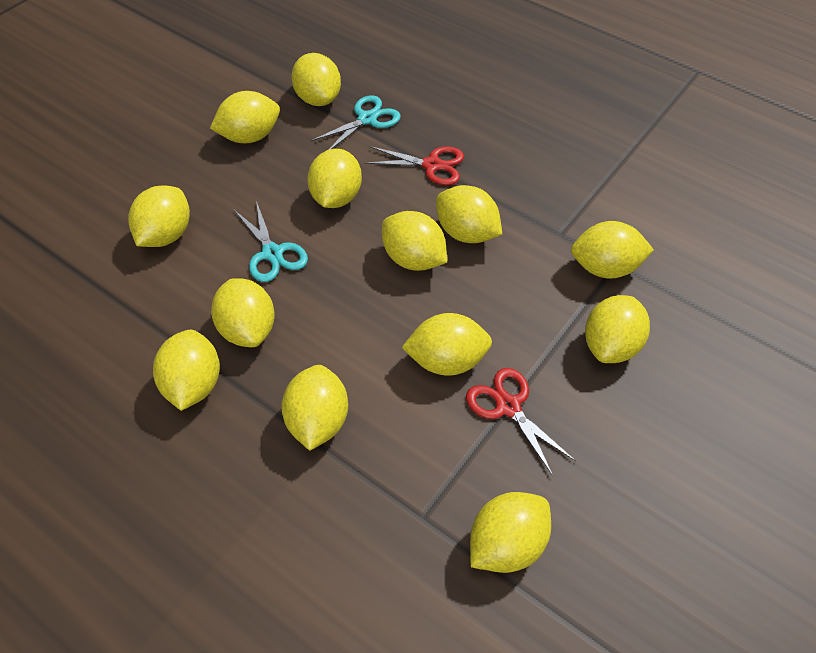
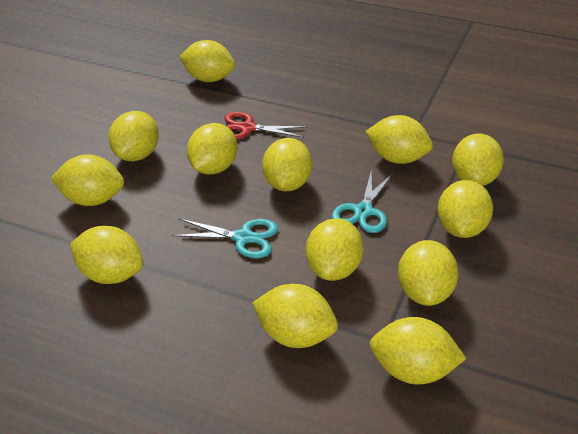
red scissors: 2 -> 1

